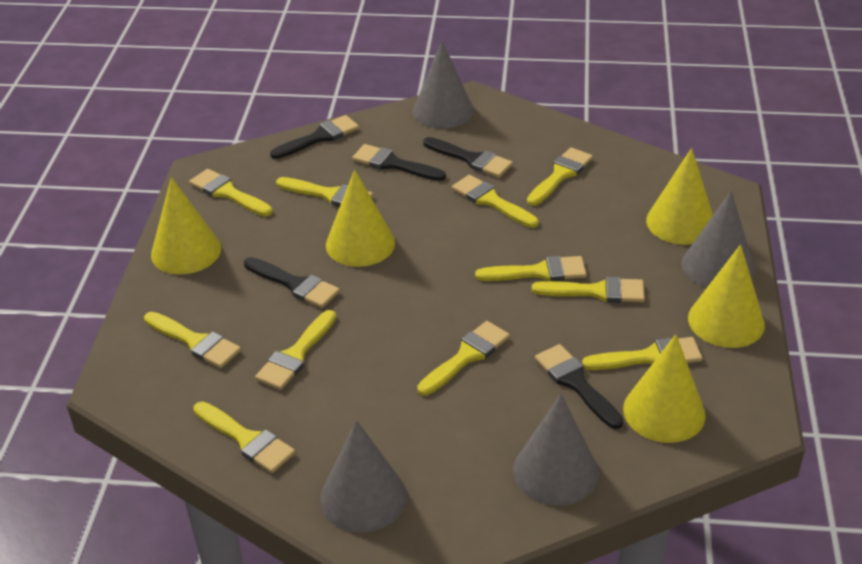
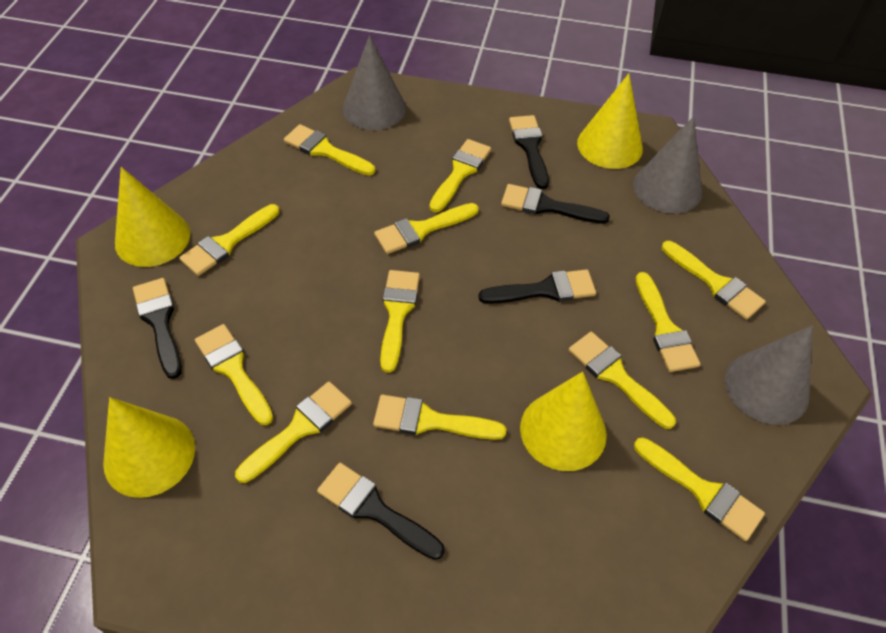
grey cone: 4 -> 3
yellow brush: 11 -> 12
yellow cone: 5 -> 4

